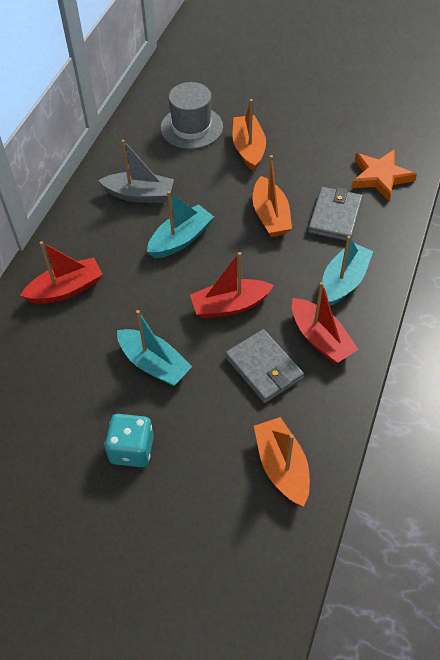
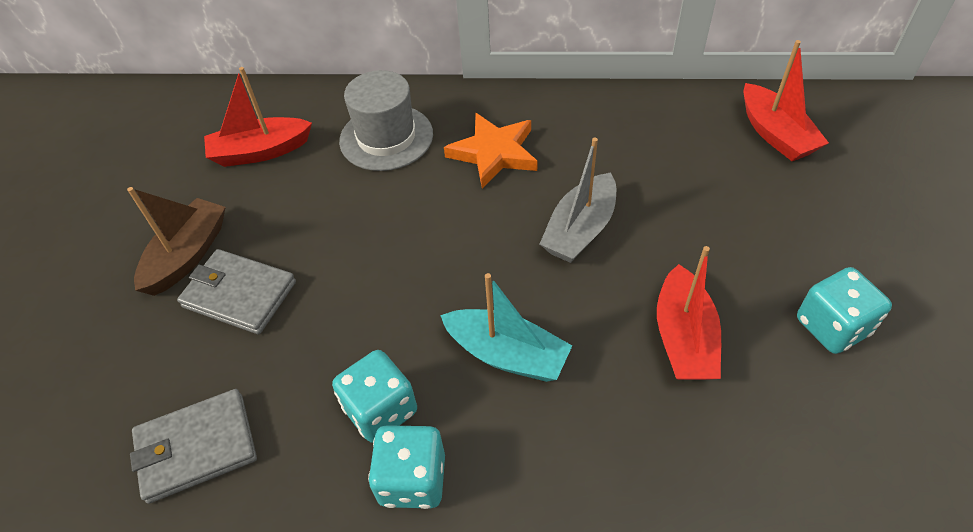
brown boat: 0 -> 1
orange boat: 3 -> 0
turquoise boat: 3 -> 1
turquoise dice: 1 -> 3

